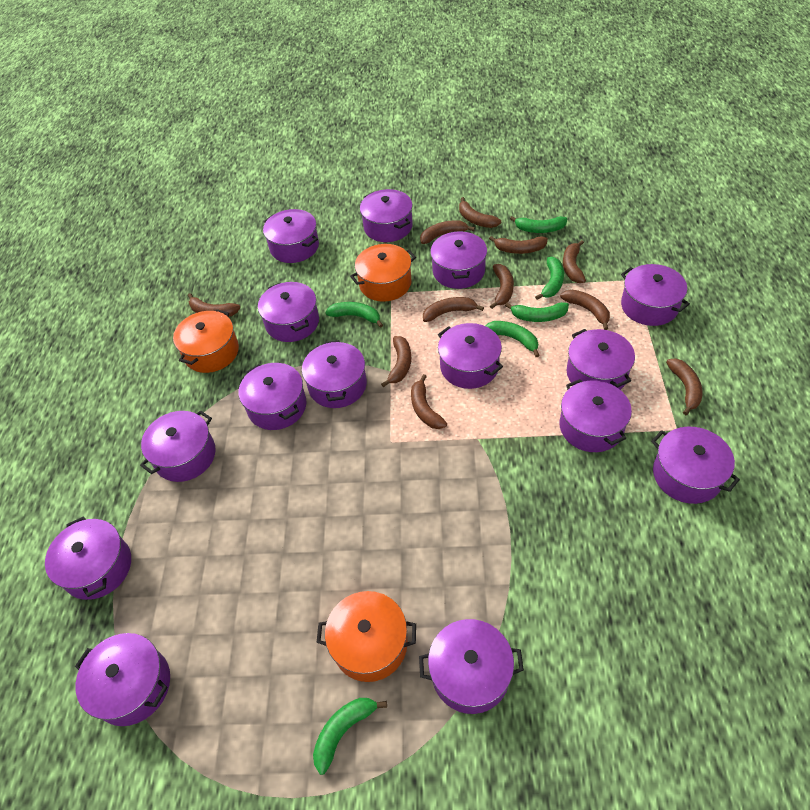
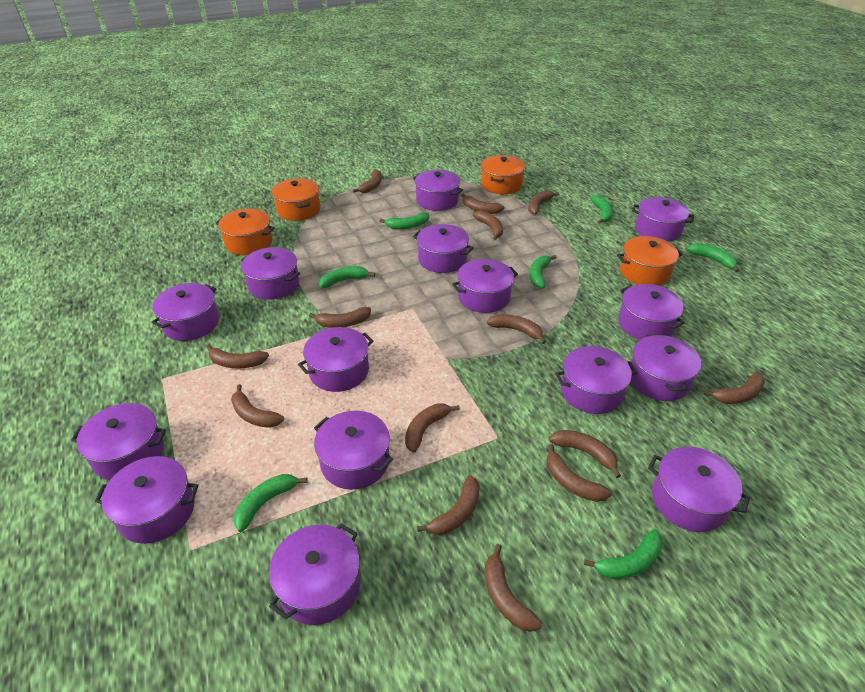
brown banana: 11 -> 14
green banana: 6 -> 7
orange pot: 3 -> 4

